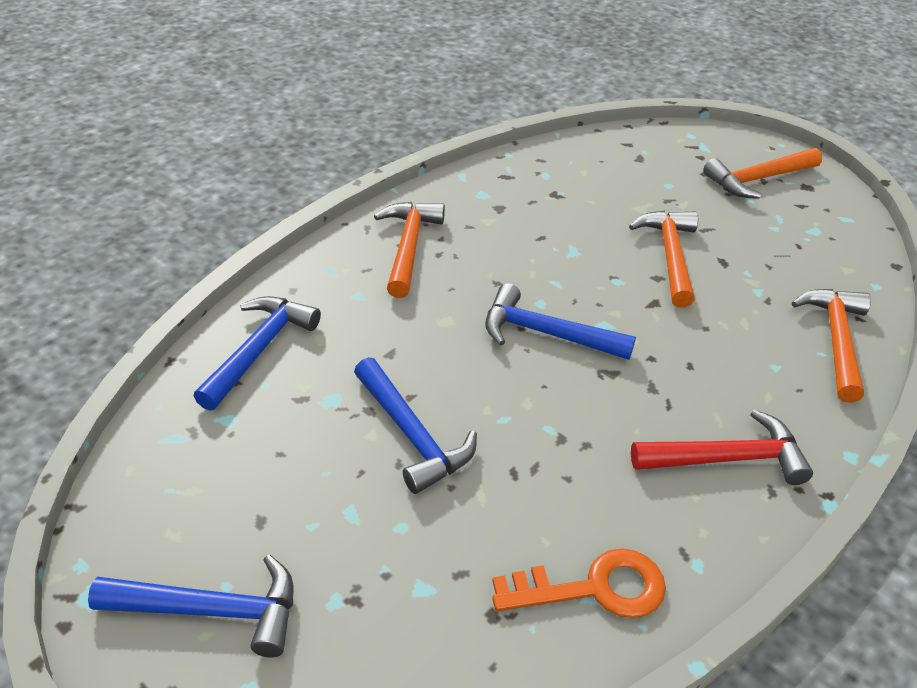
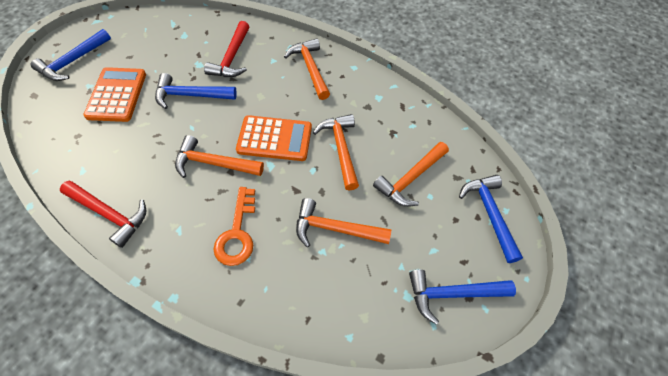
orange calculator: 0 -> 2
orange hammer: 4 -> 5
red hammer: 1 -> 2

